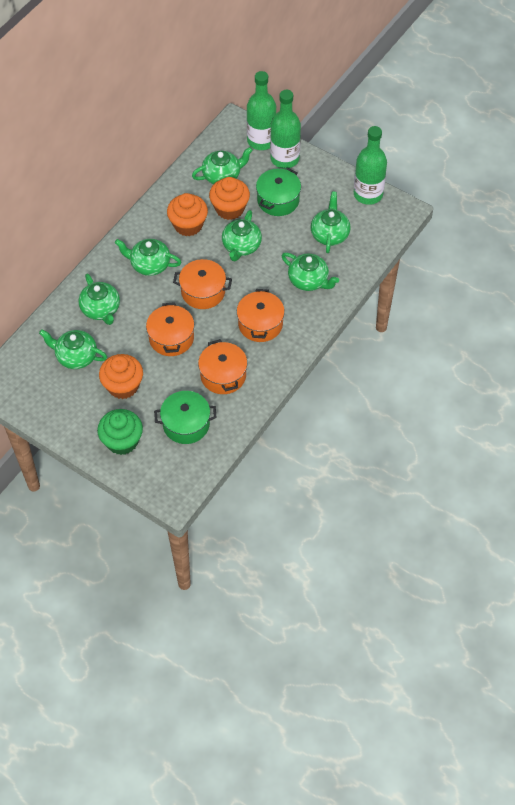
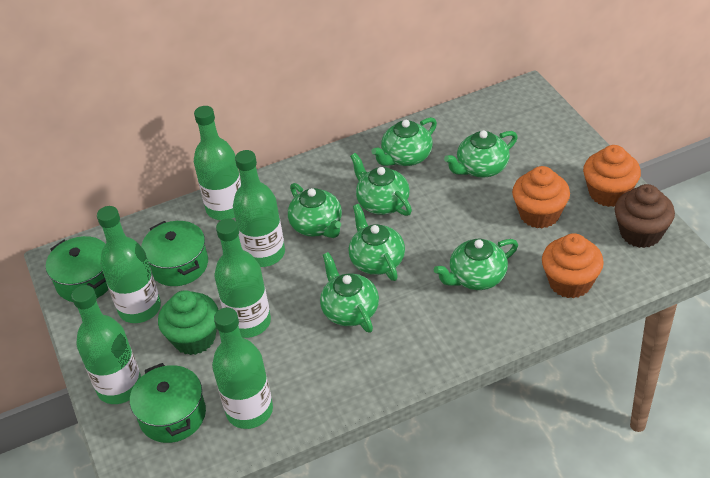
brown cupcake: 0 -> 1
green bottle: 3 -> 6
green pot: 2 -> 3
orange pot: 4 -> 0

